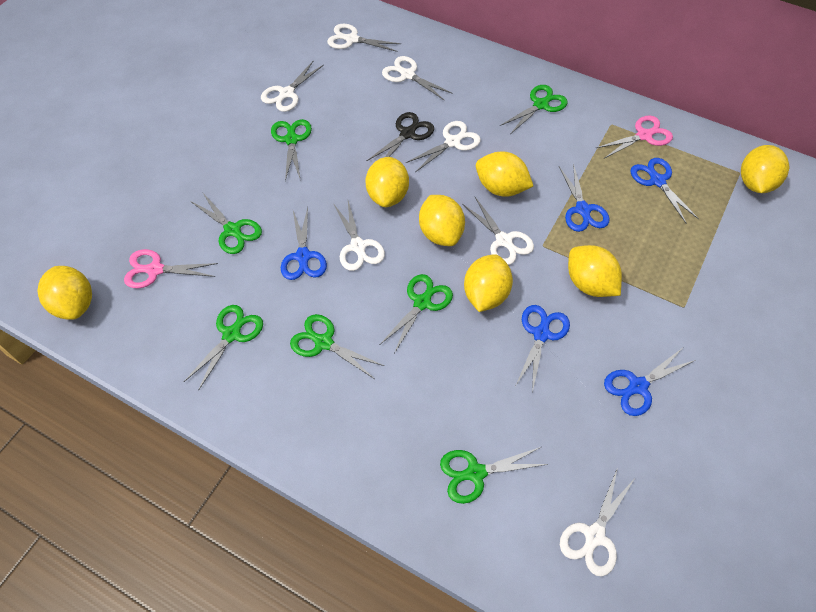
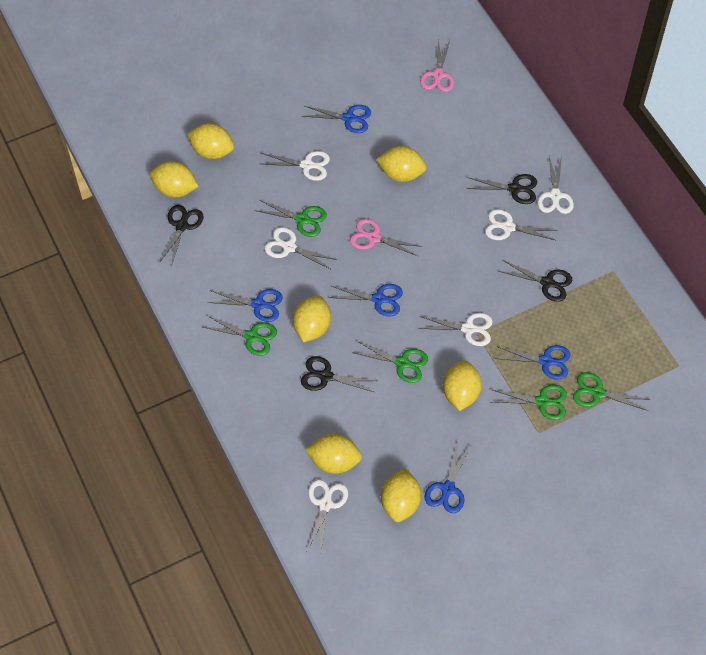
black scissors: 1 -> 4
green scissors: 7 -> 5
white scissors: 7 -> 6

